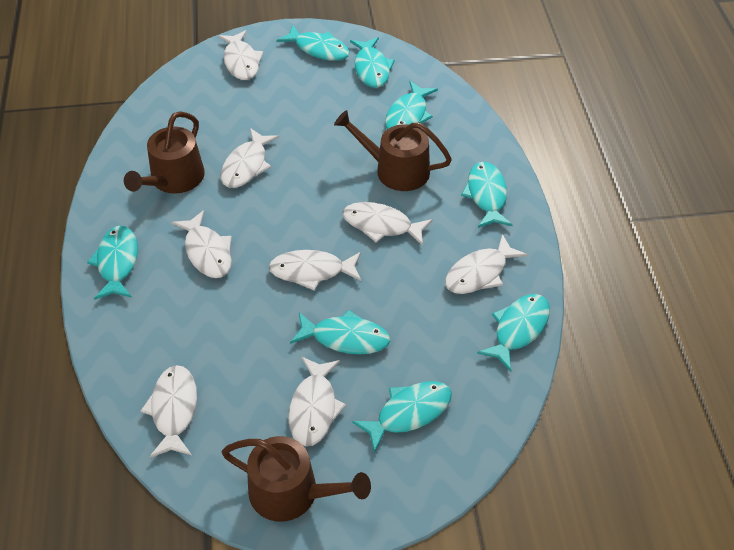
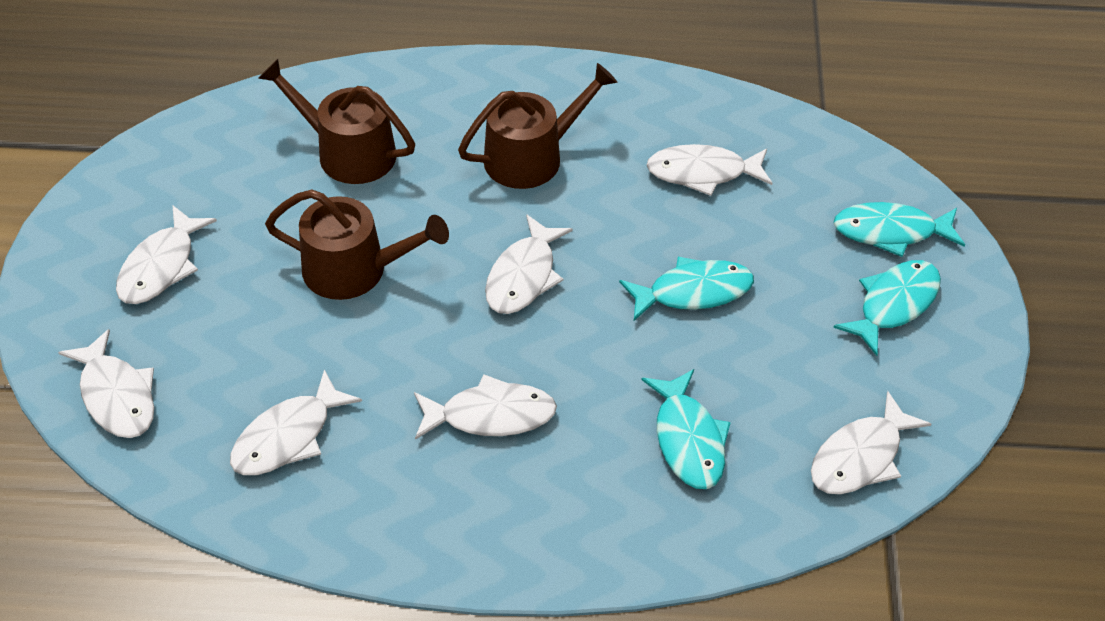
turquoise fish: 8 -> 4
white fish: 8 -> 7

